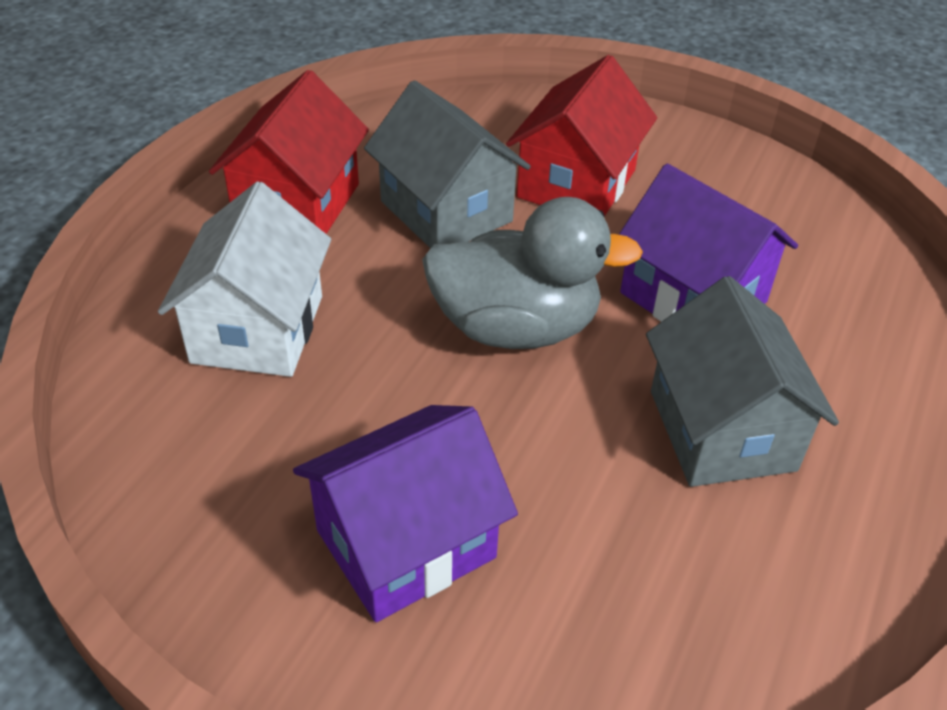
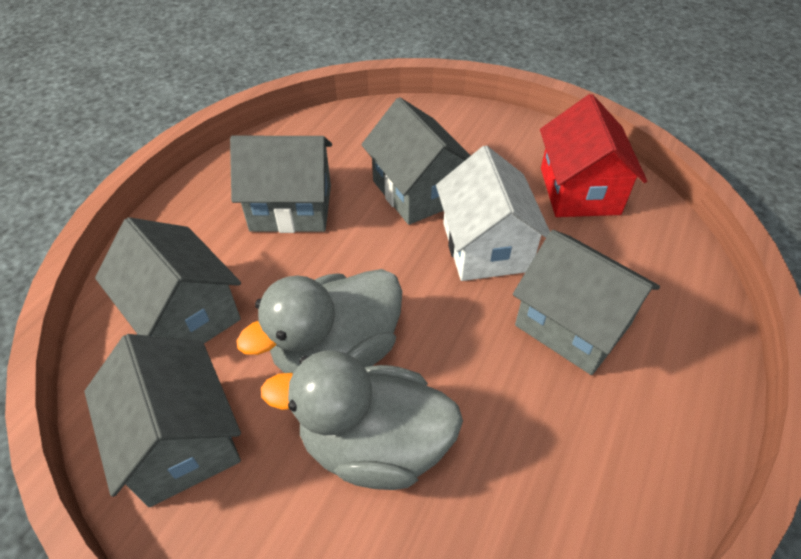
grey duck: 1 -> 2
grey house: 2 -> 5
purple house: 2 -> 0
red house: 2 -> 1

